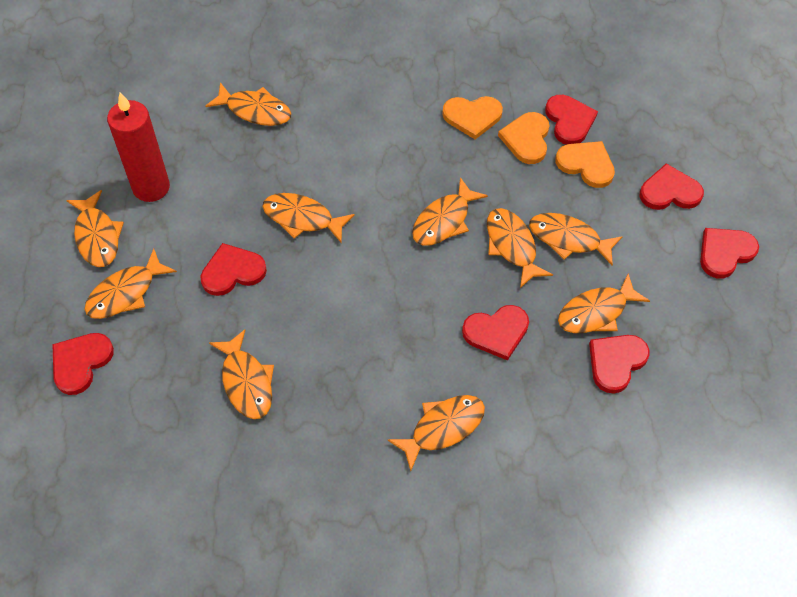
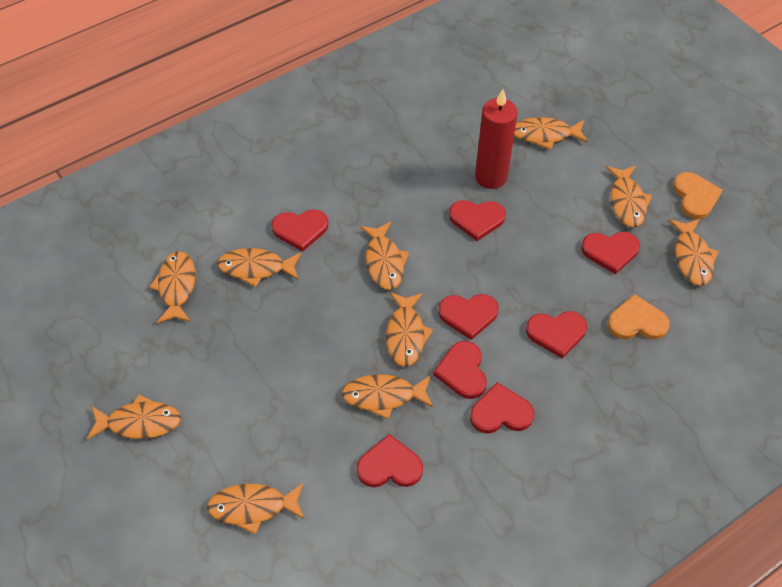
orange heart: 3 -> 2
red heart: 7 -> 8

